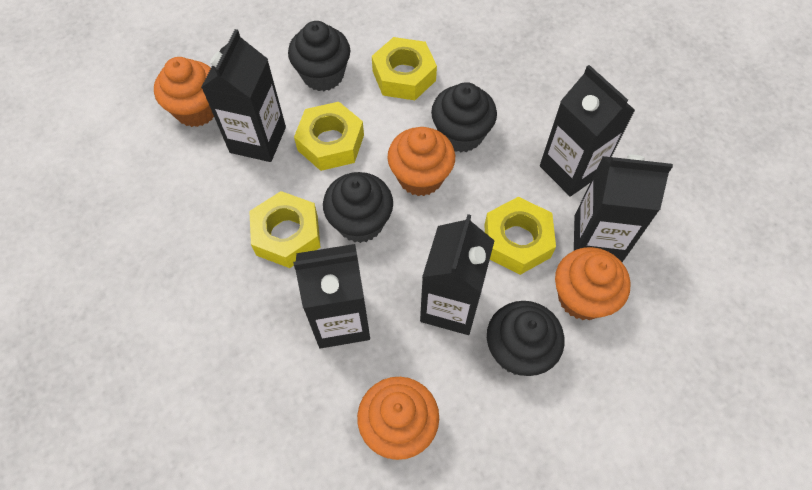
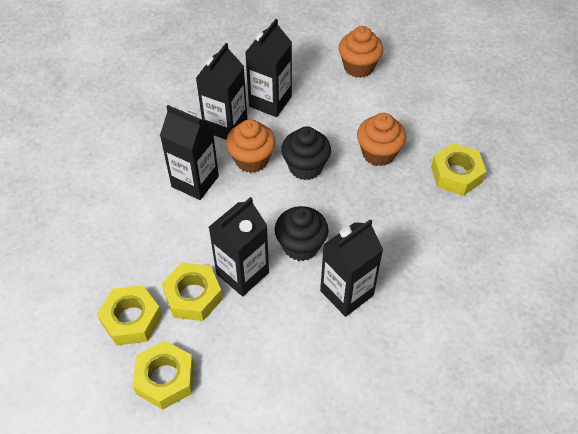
black cupcake: 4 -> 2
orange cupcake: 4 -> 3

